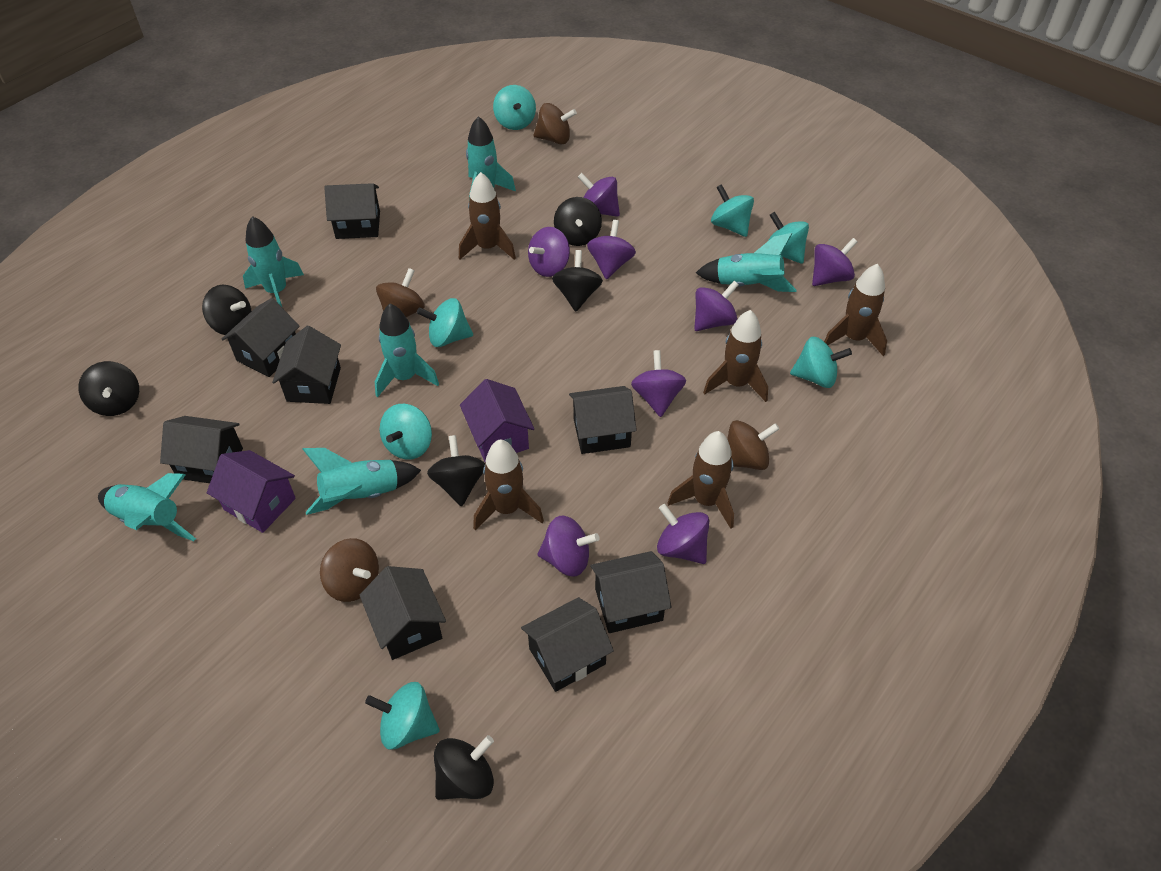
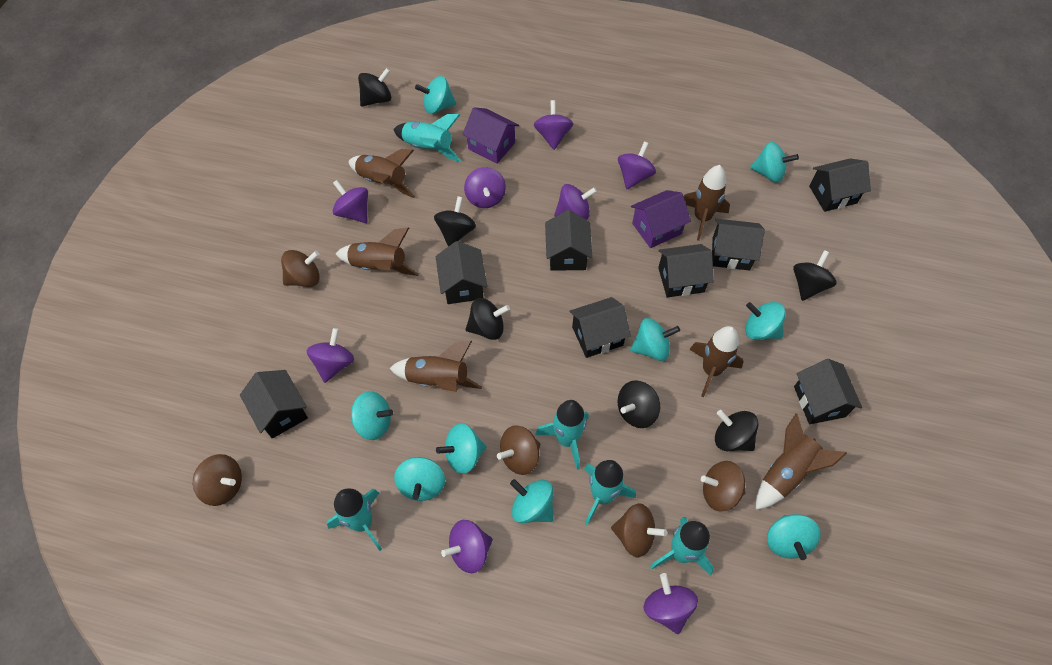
brown rocket: 5 -> 6
brown spinning top: 4 -> 5
turquoise rocket: 6 -> 5
turquoise spinning top: 7 -> 9

